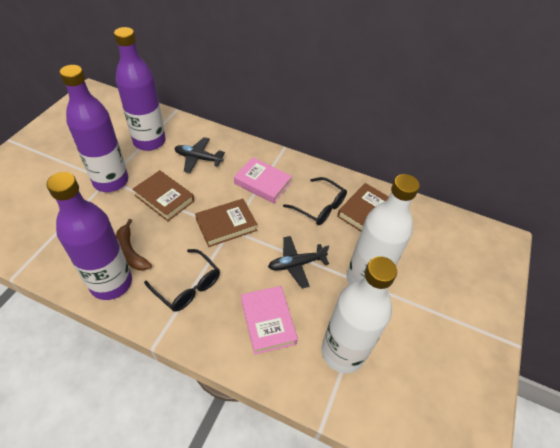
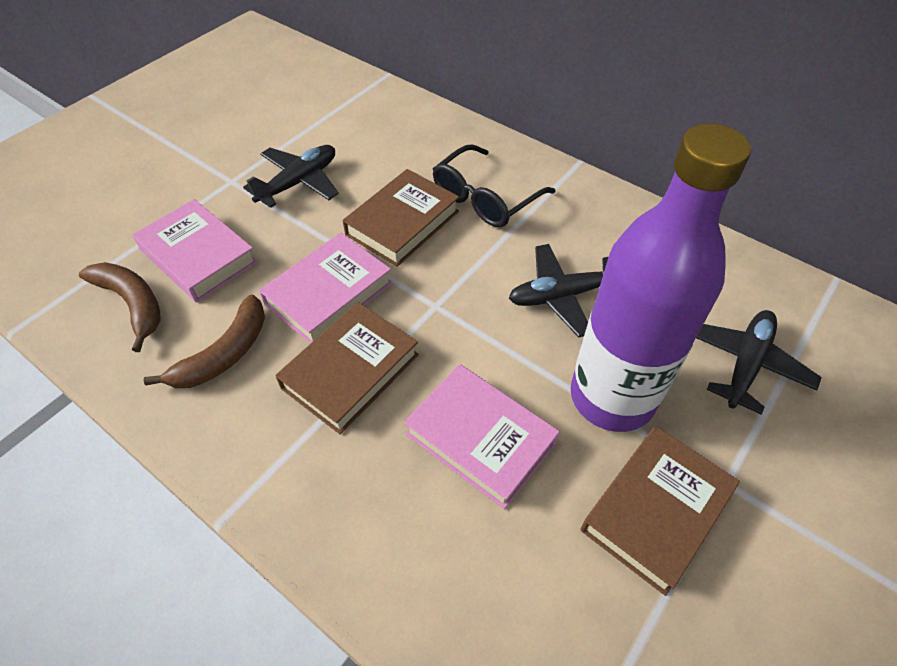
black glasses: 2 -> 1
black plane: 2 -> 3
brown banana: 1 -> 2
pink book: 2 -> 3
purple bottle: 3 -> 1
white bottle: 2 -> 0

